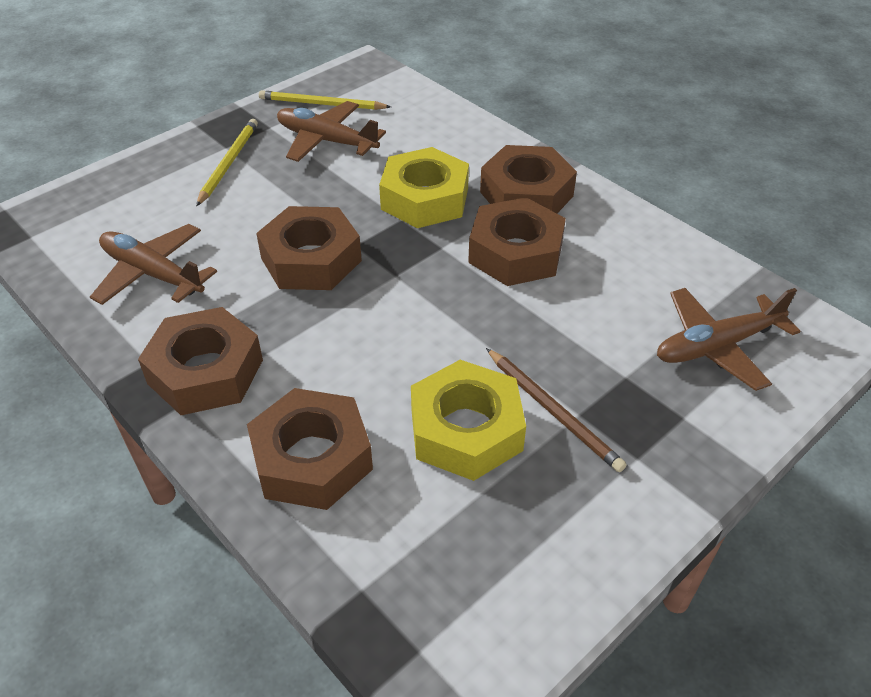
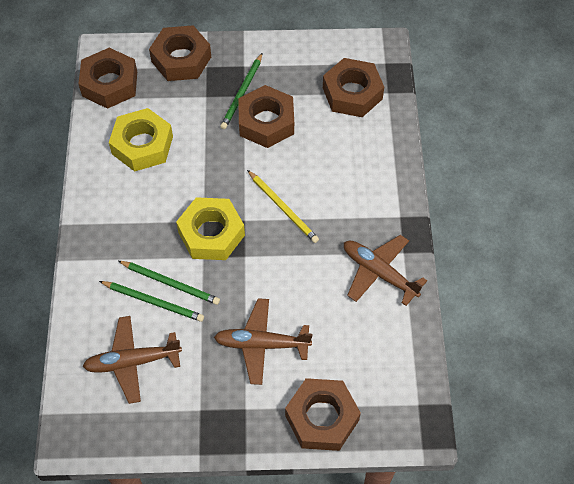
brown pencil: 1 -> 0
green pencil: 0 -> 3
yellow pencil: 2 -> 1

